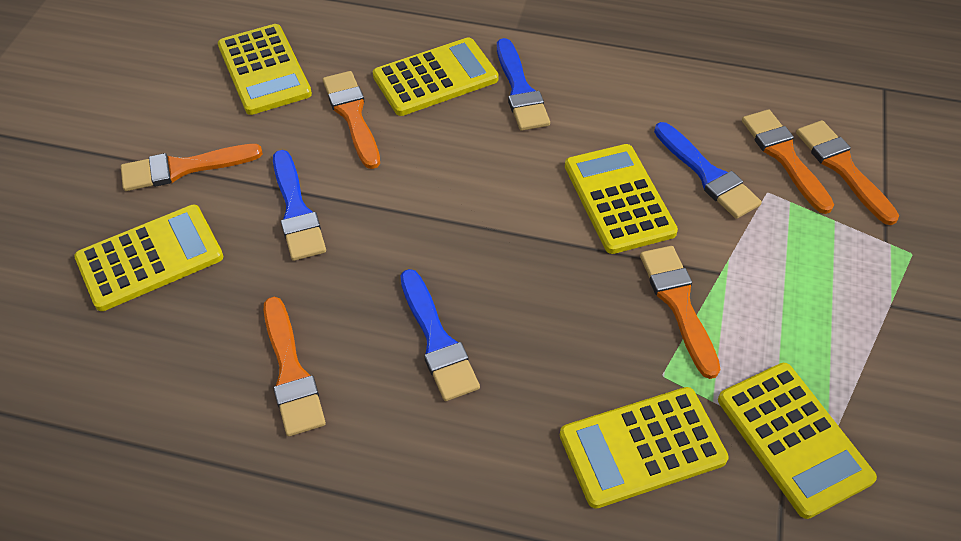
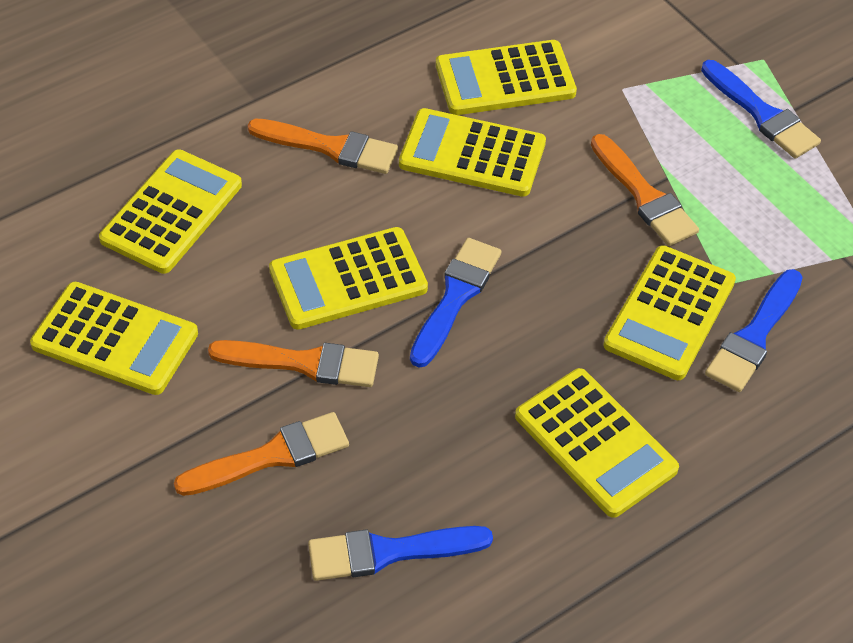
orange brush: 6 -> 4
yellow calculator: 6 -> 7

